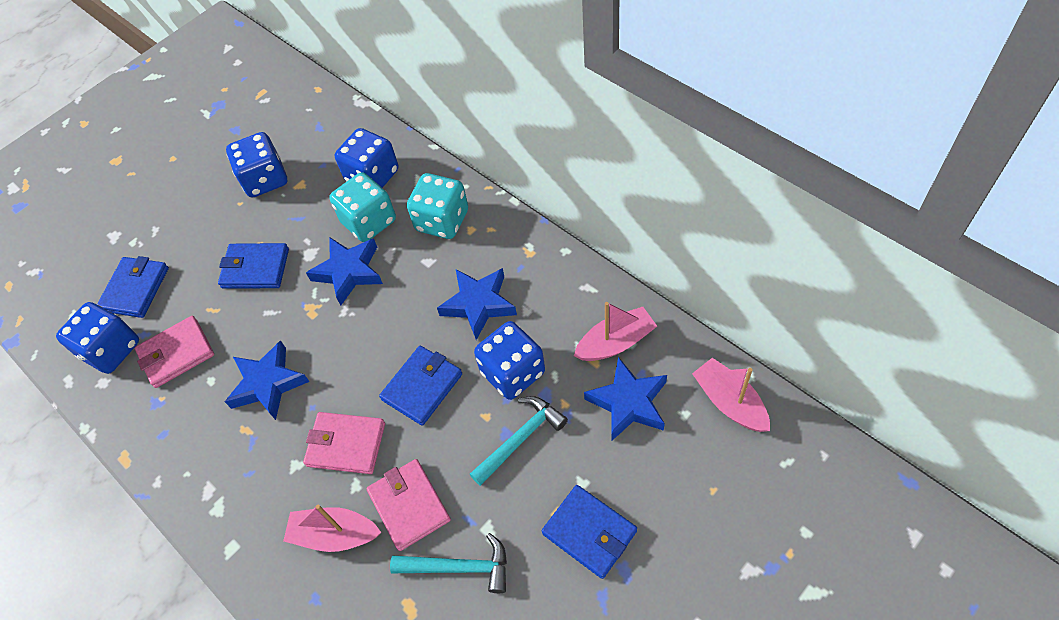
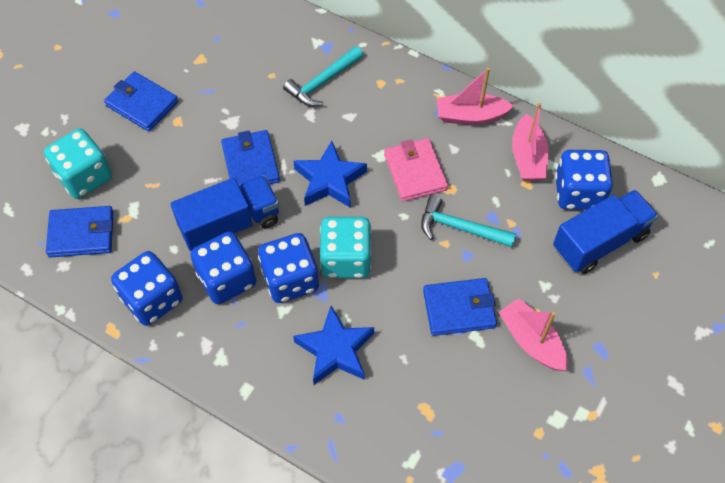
blue star: 4 -> 2
blue truck: 0 -> 2
pink wallet: 3 -> 1

